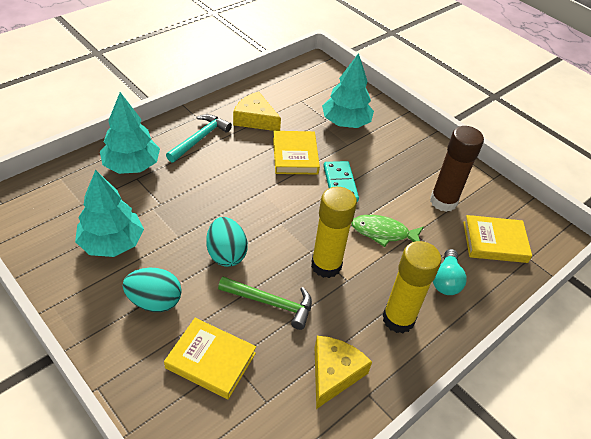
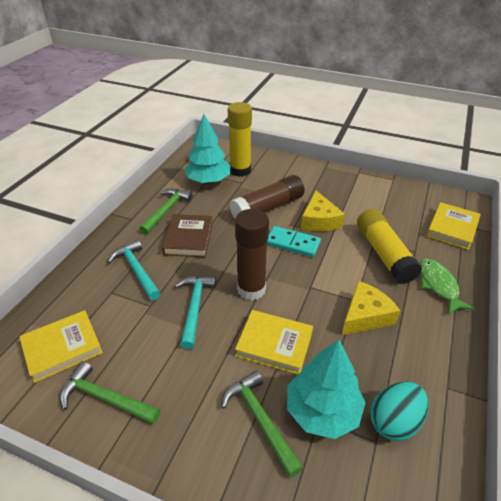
brown book: 0 -> 1
brown glue stick: 1 -> 2
green hammer: 1 -> 3
turquoise egg: 2 -> 1
turquoise hammer: 1 -> 2
turquoise light bulb: 1 -> 0
turquoise tree: 3 -> 2

